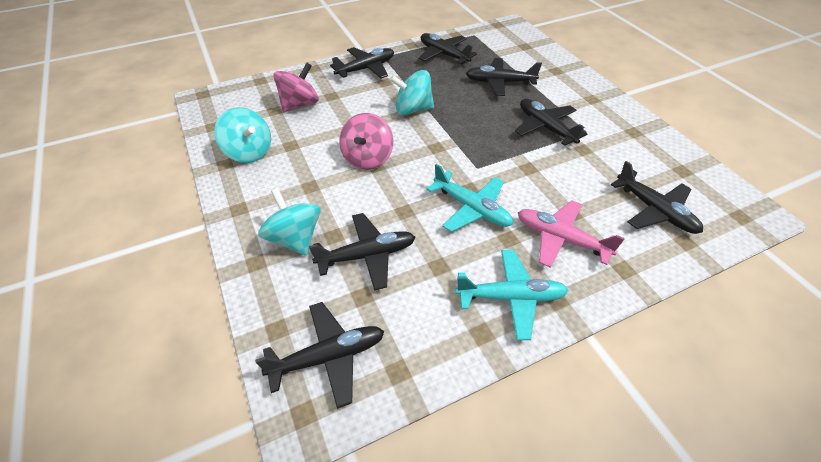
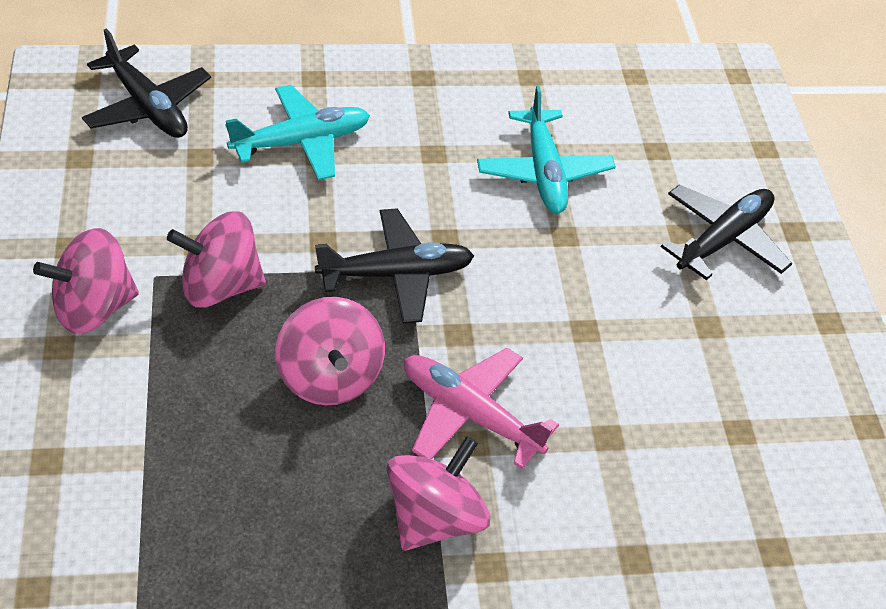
black plane: 7 -> 3
pink spinning top: 2 -> 4
turquoise spinning top: 3 -> 0

